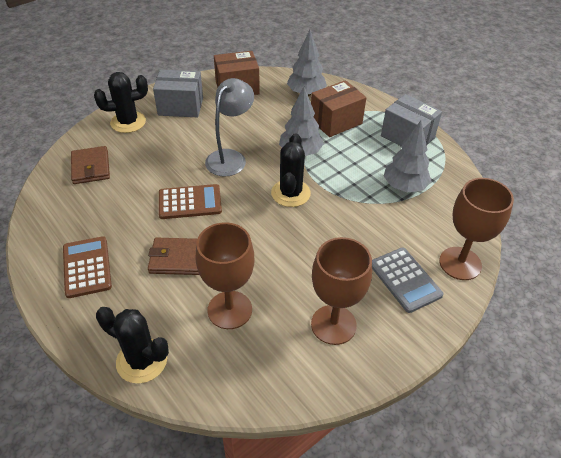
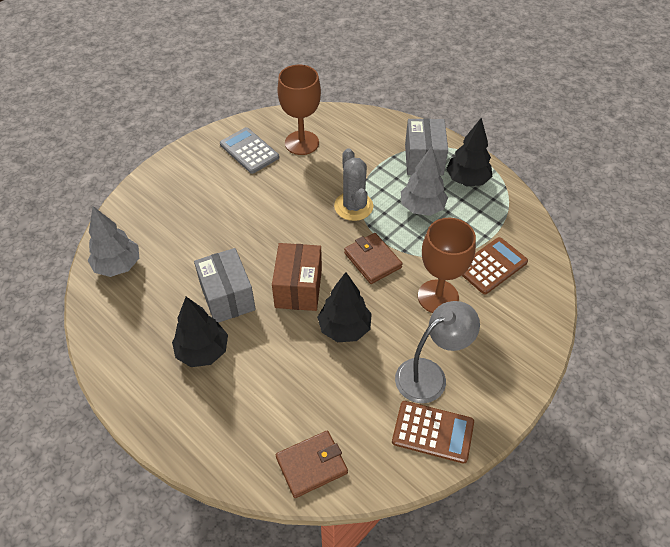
black cactus: 3 -> 0
black tree: 0 -> 3
brown box: 2 -> 1
brown goblet: 3 -> 2
grey cactus: 0 -> 1
grey tree: 3 -> 2

